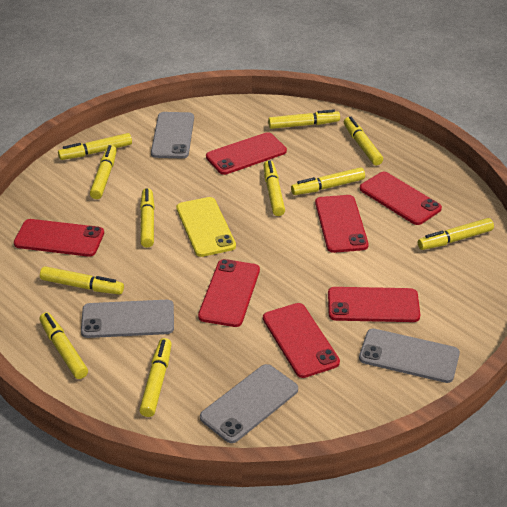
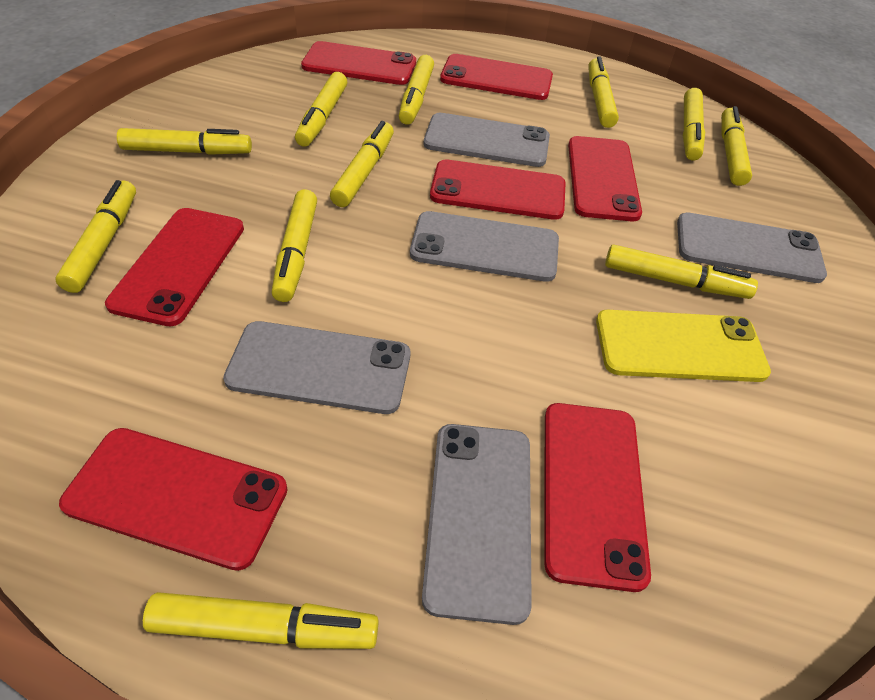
grey phone: 4 -> 5

